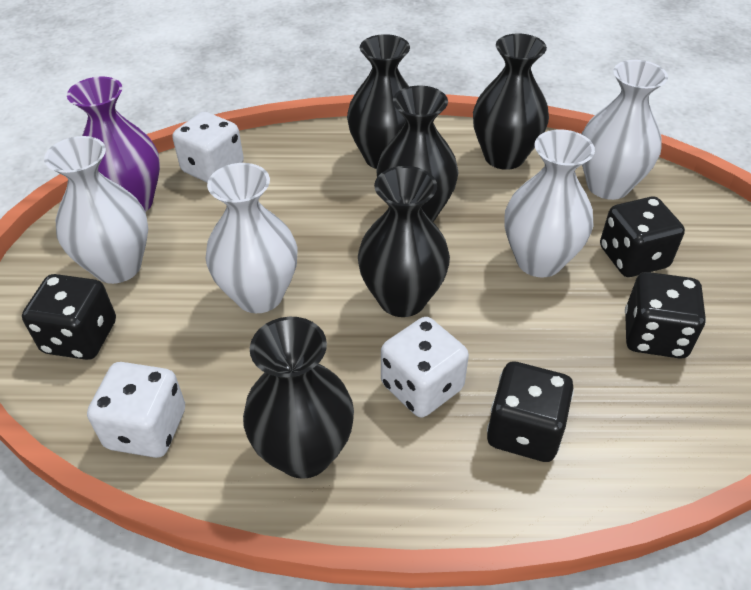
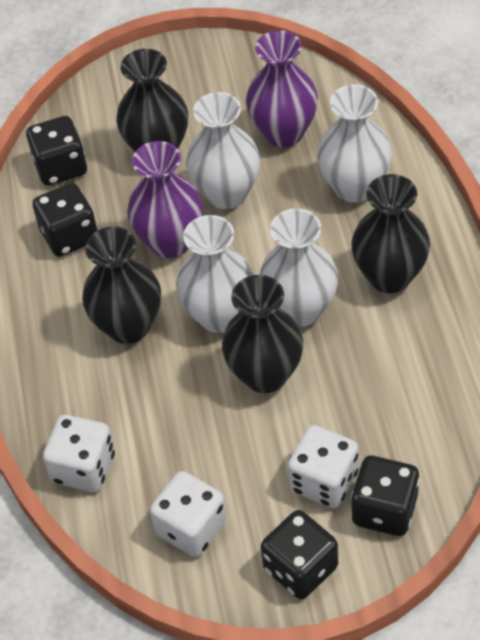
black vase: 5 -> 4
purple vase: 1 -> 2

